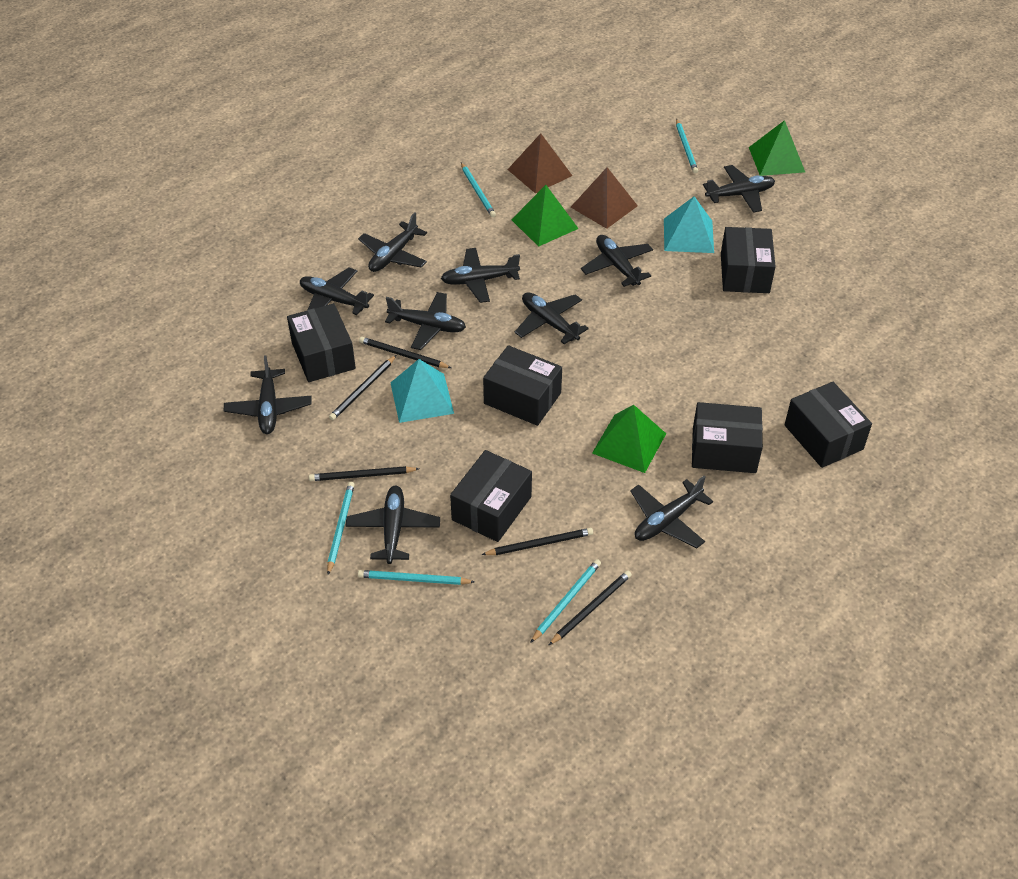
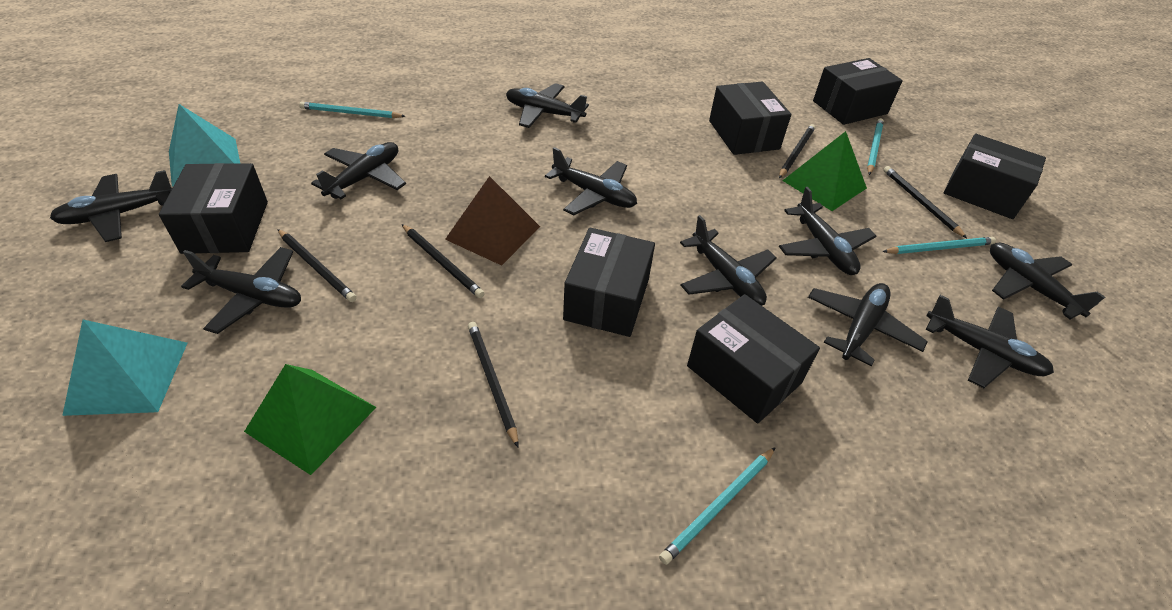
brown pyramid: 2 -> 1
green pyramid: 3 -> 2
turquoise pencil: 5 -> 4

